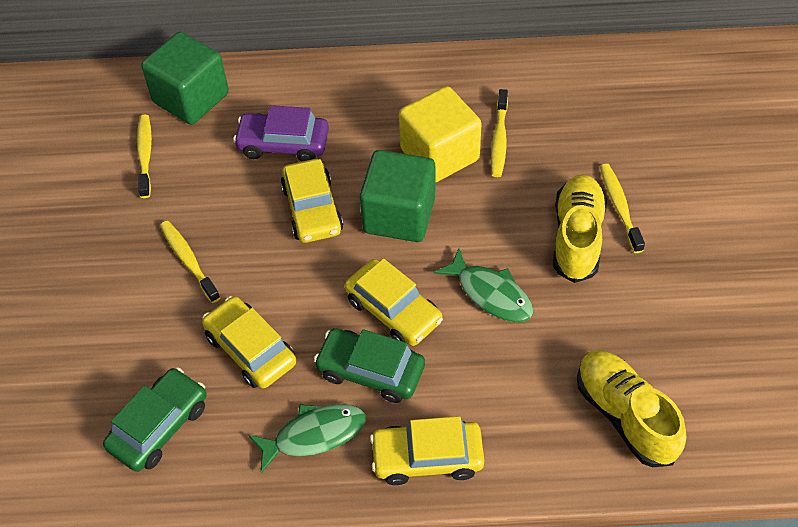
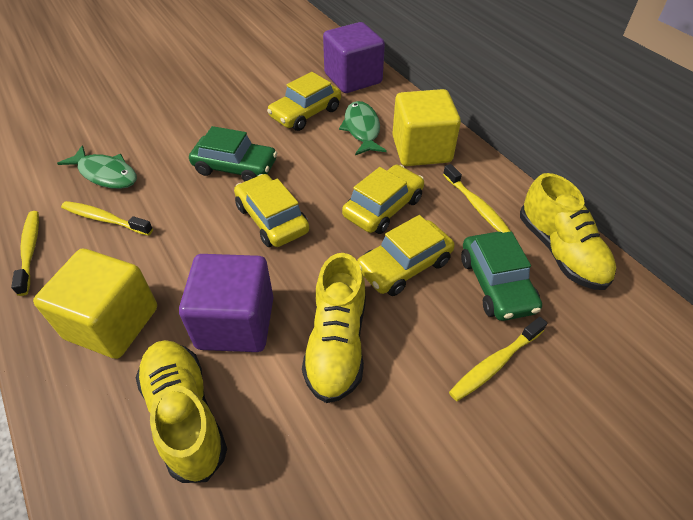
green cube: 2 -> 0
purple car: 1 -> 0
purple cube: 0 -> 2
yellow cube: 1 -> 2
yellow shoe: 2 -> 3

